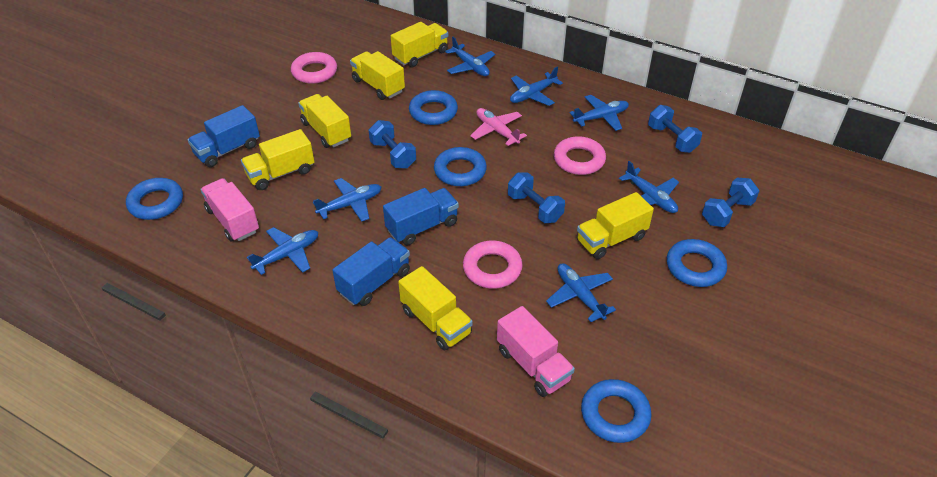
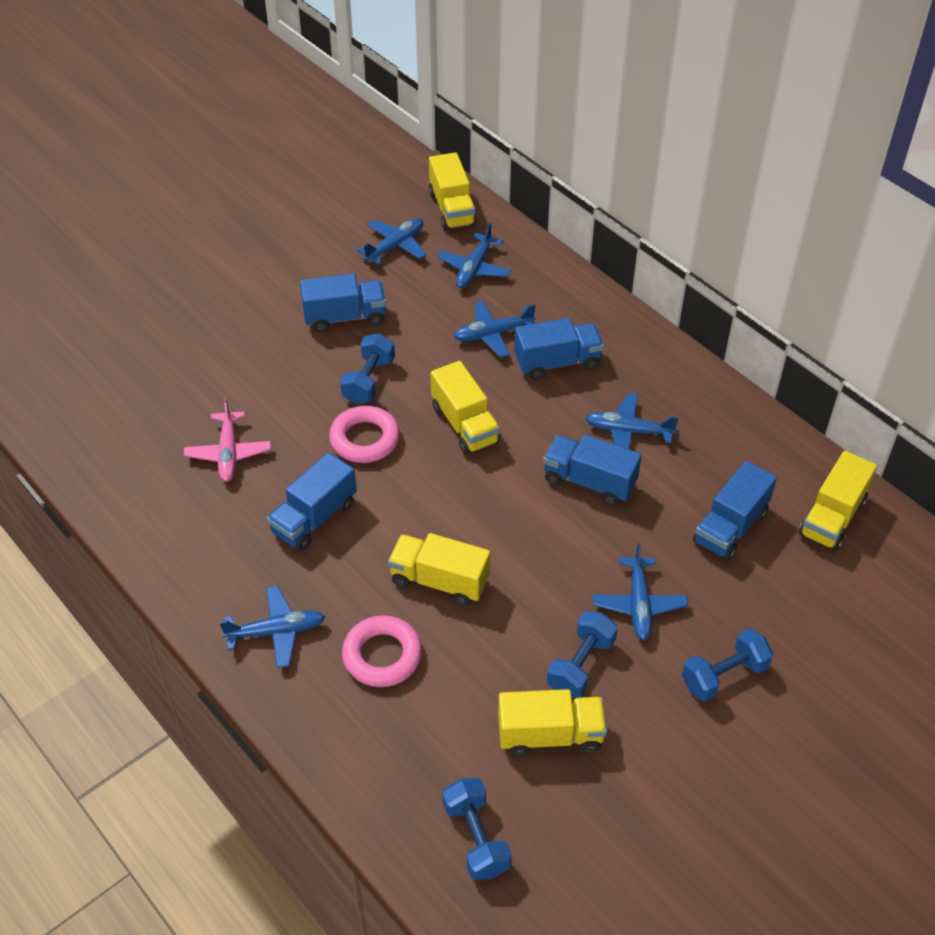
blue plane: 7 -> 6
blue ring: 5 -> 0
blue truck: 3 -> 5
pink ring: 3 -> 2
pink truck: 2 -> 0
yellow truck: 6 -> 5

